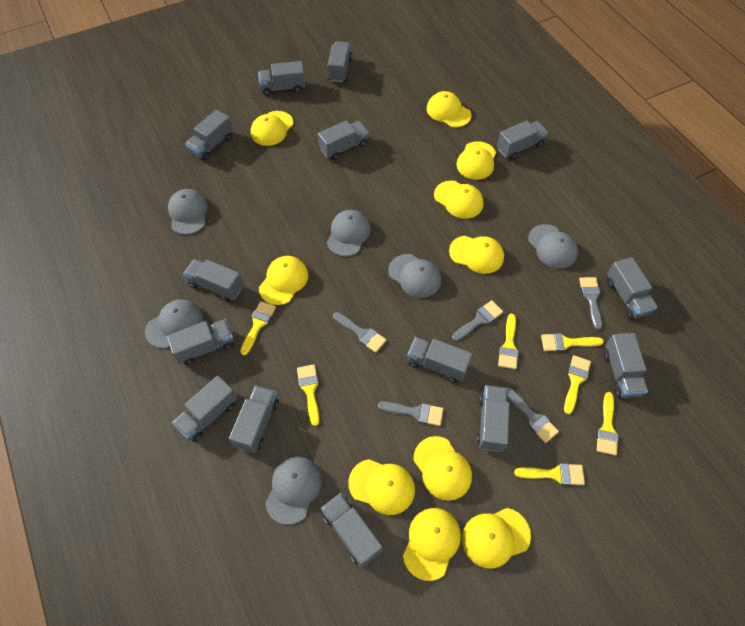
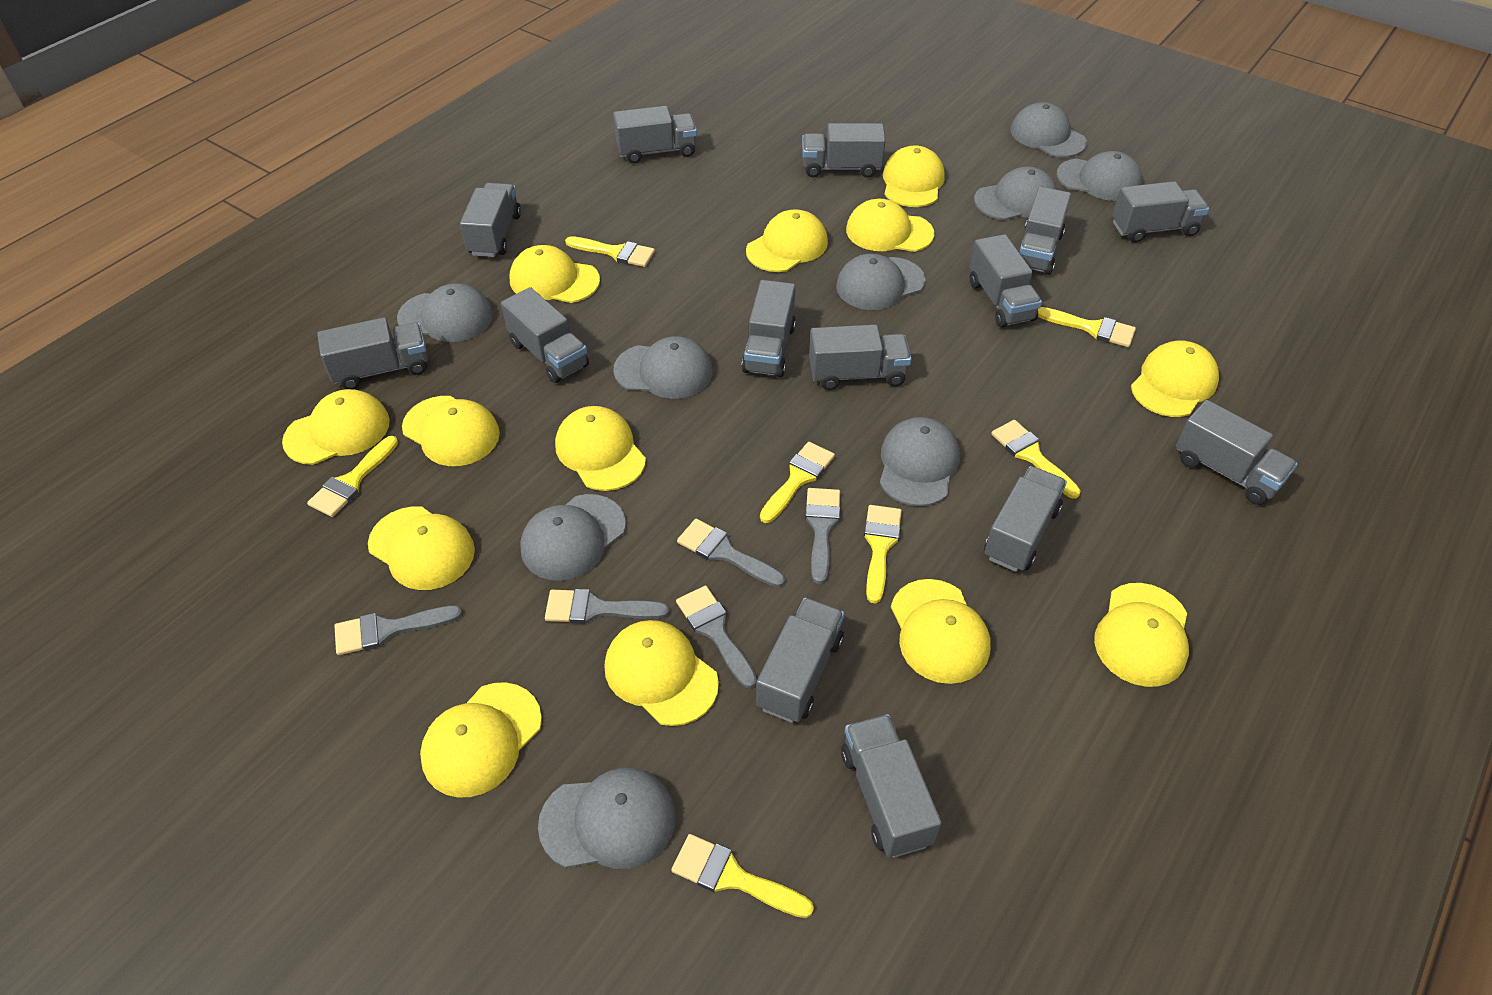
grey cap: 6 -> 9
yellow cap: 10 -> 13

